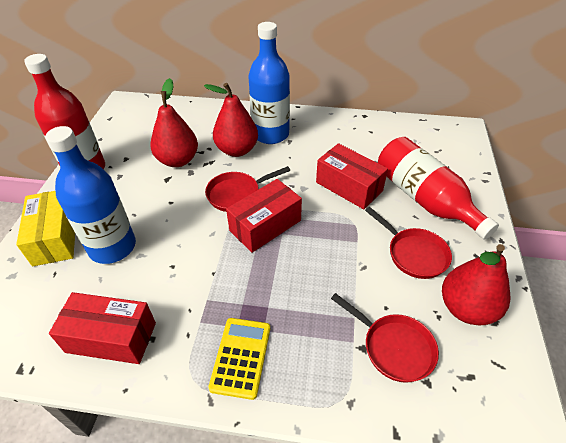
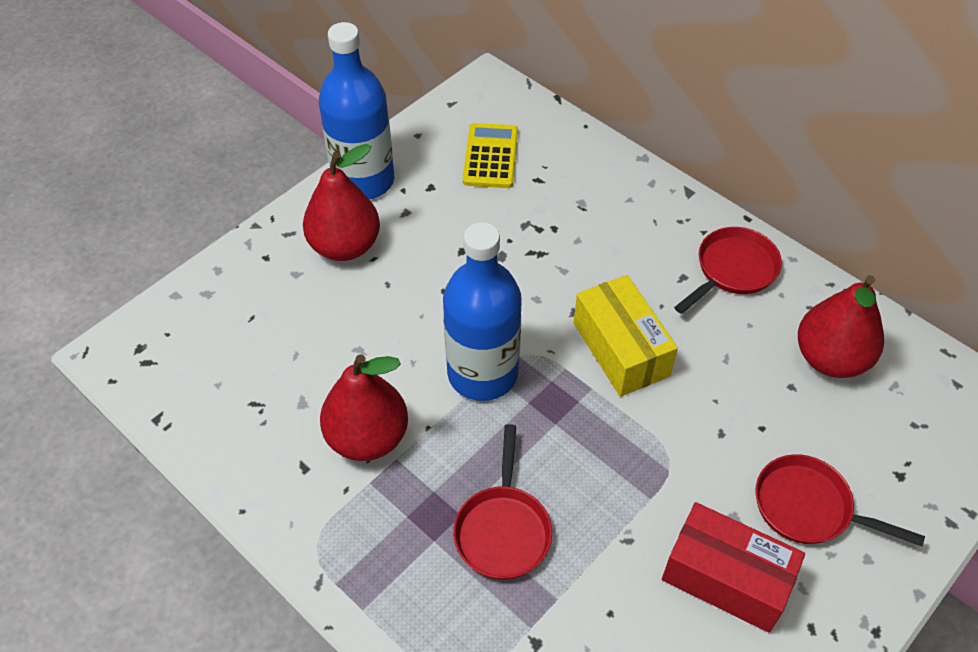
red bottle: 2 -> 0
red box: 3 -> 1

